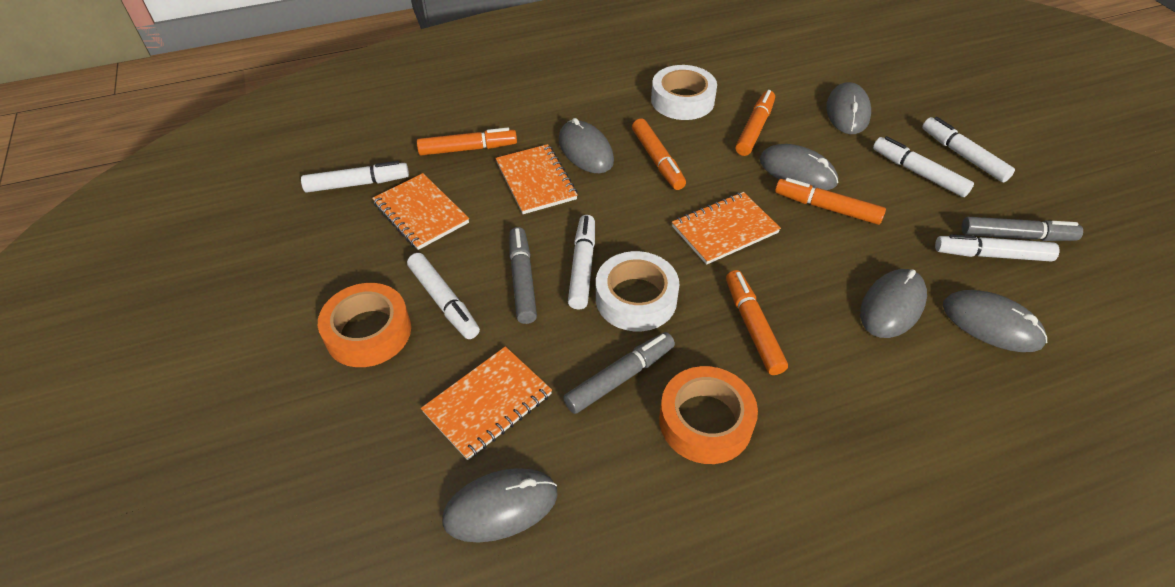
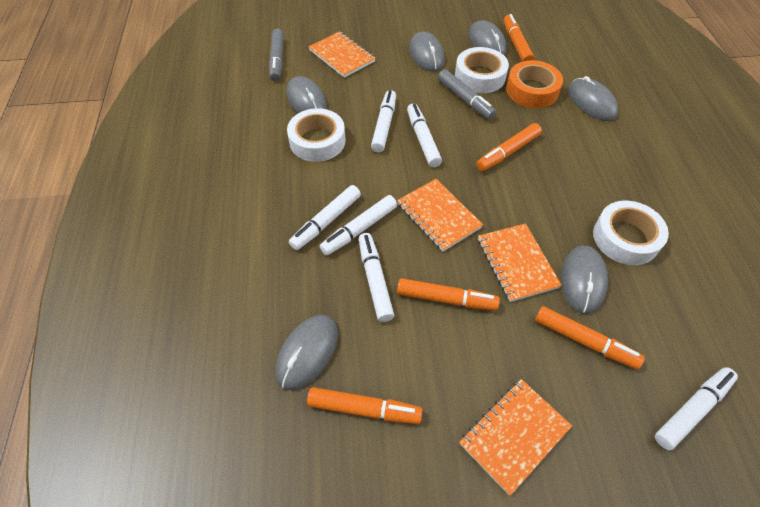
grey marker: 3 -> 2
orange tape: 2 -> 1
white tape: 2 -> 3

